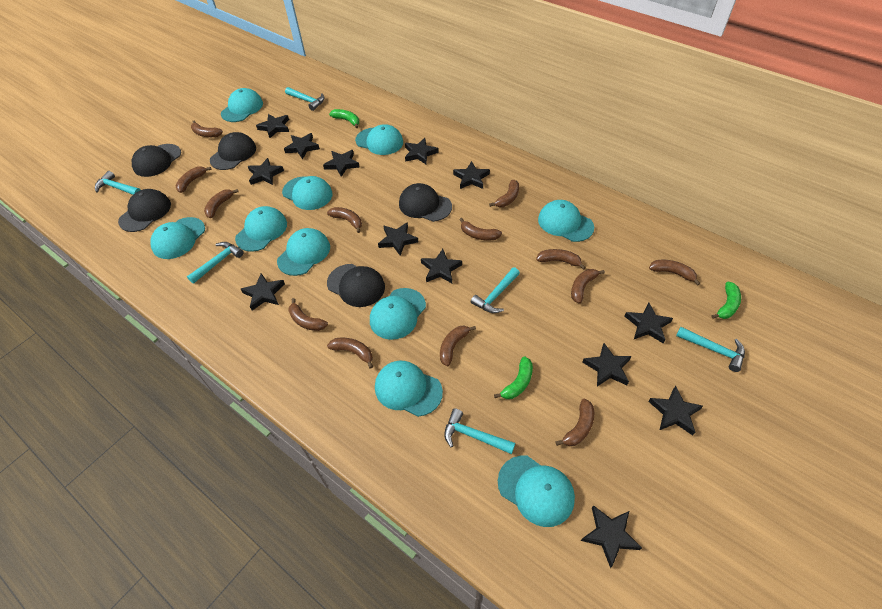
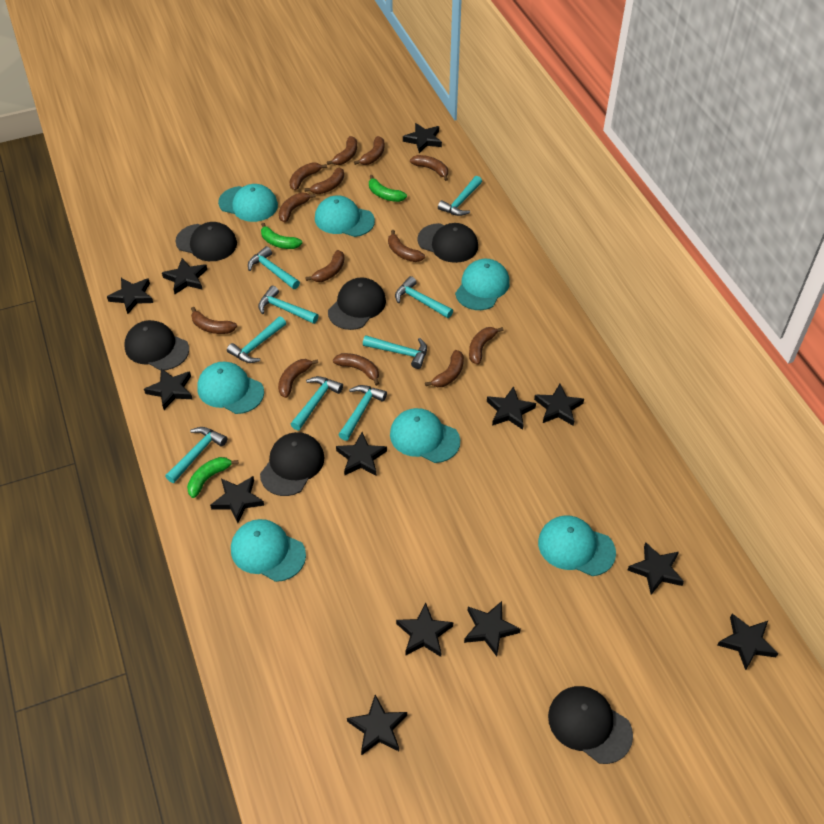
black cap: 5 -> 6
turquoise cap: 10 -> 7
turquoise hammer: 6 -> 9

